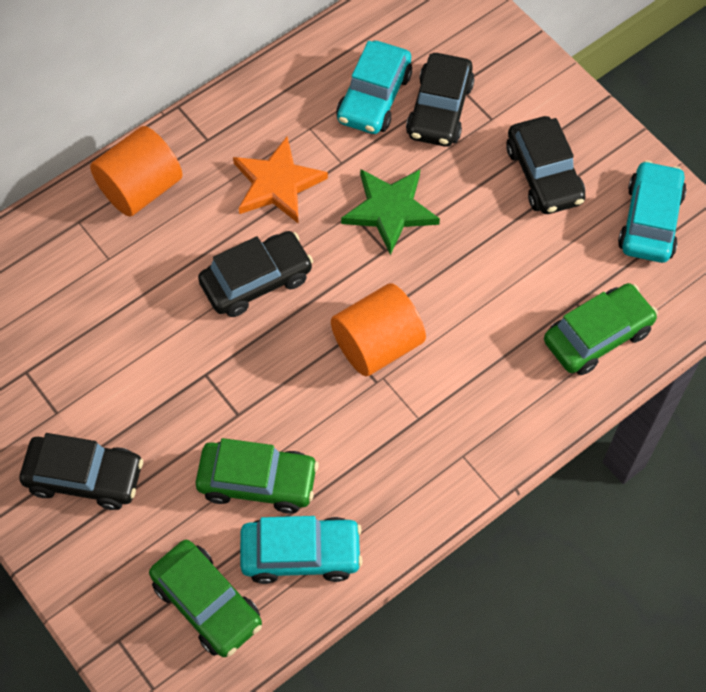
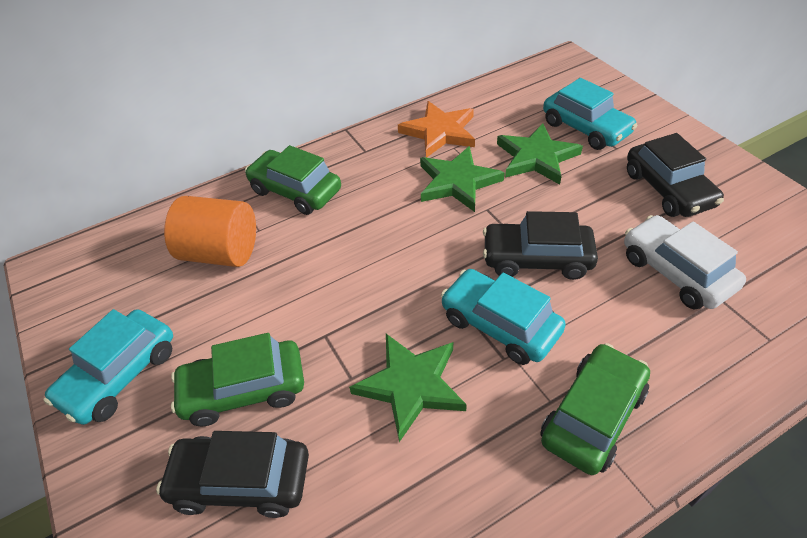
black car: 4 -> 3
green star: 1 -> 3
orange cylinder: 2 -> 1
white car: 0 -> 1

